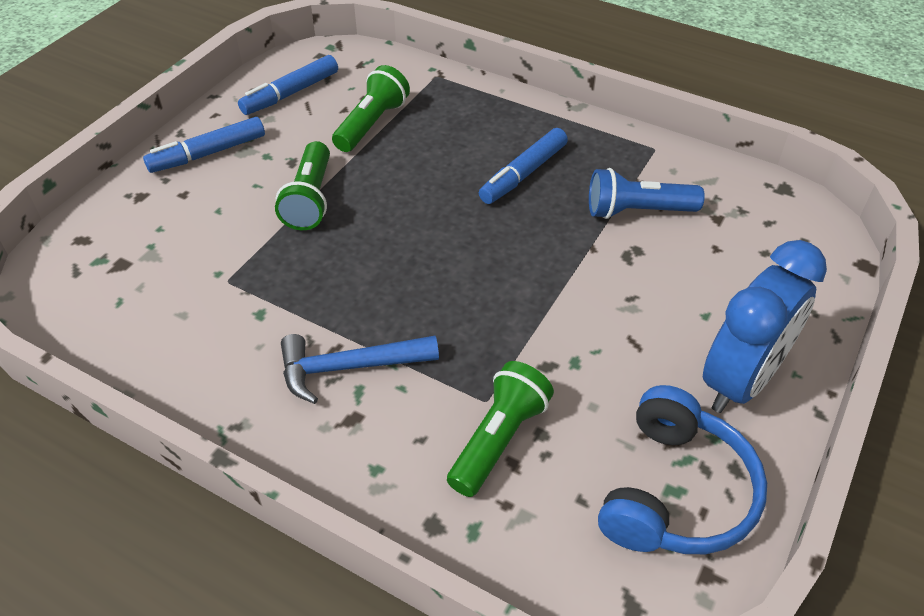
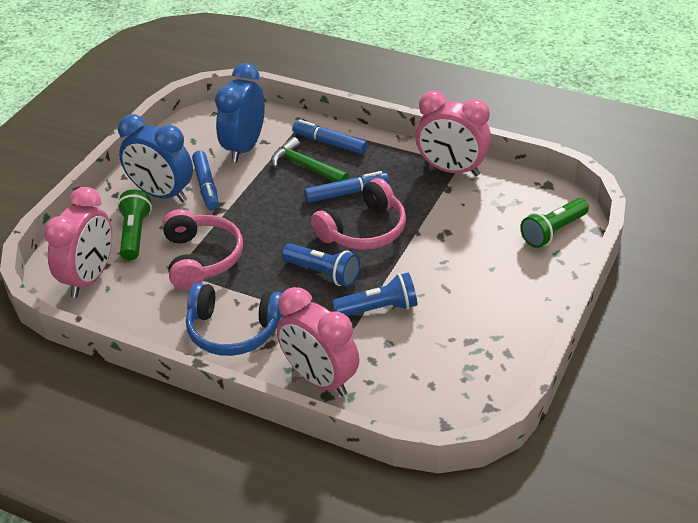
blue clock: 1 -> 2
blue flashlight: 1 -> 2
blue hammer: 1 -> 0
green flashlight: 3 -> 2
green hammer: 0 -> 1
pink clock: 0 -> 3
pink headphones: 0 -> 2

